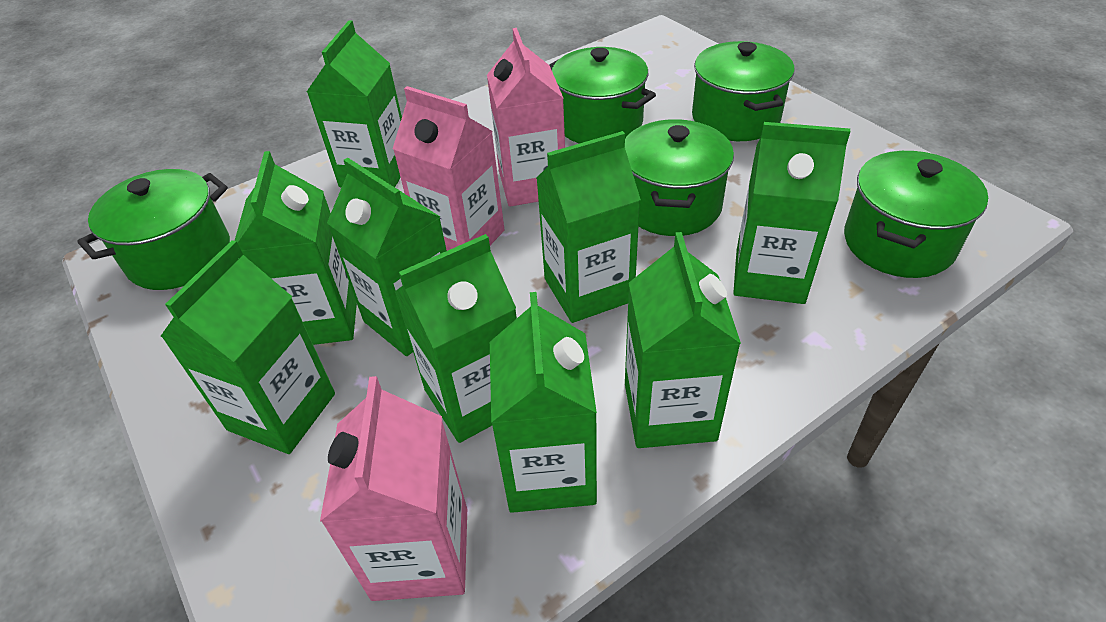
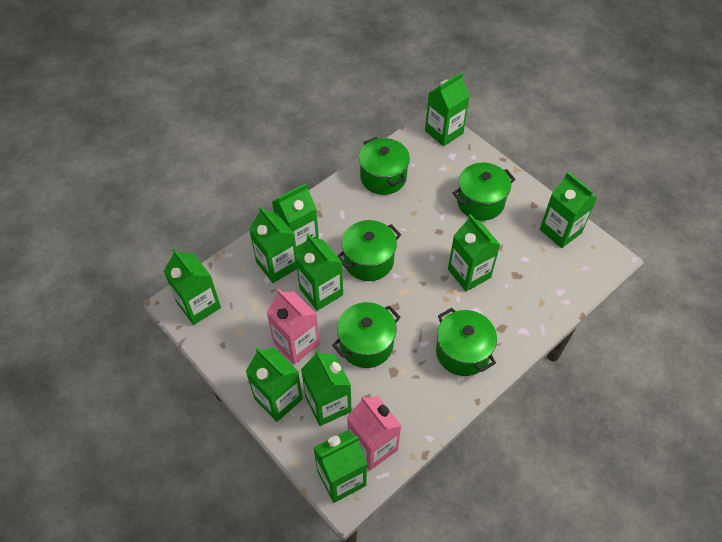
green carton: 9 -> 10
pink carton: 3 -> 2

